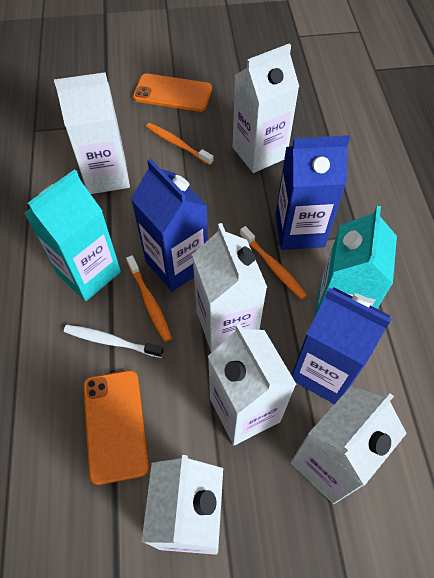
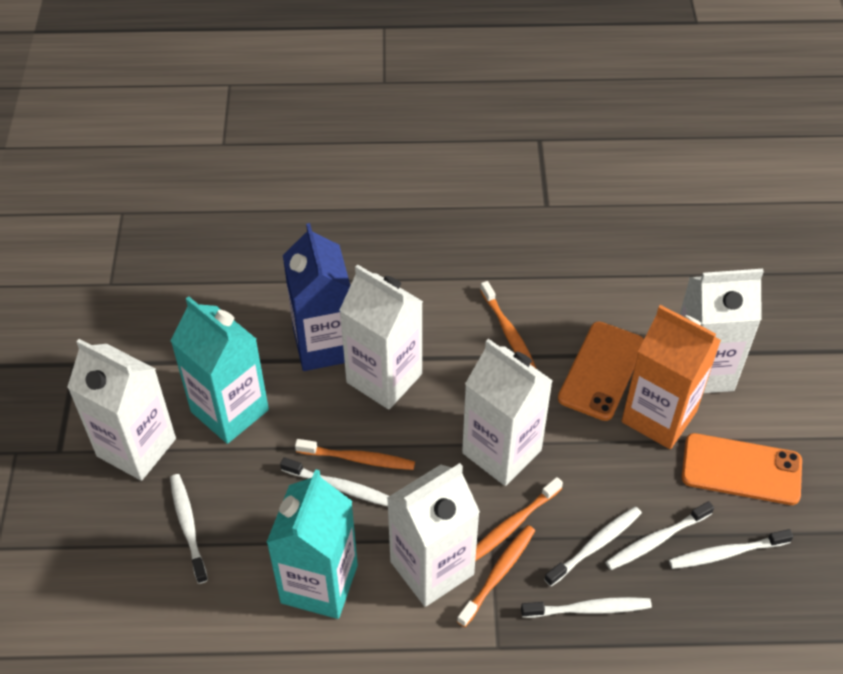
blue carton: 3 -> 1
orange carton: 0 -> 1
orange toothbrush: 3 -> 4
white carton: 6 -> 5
white toothbrush: 1 -> 6

